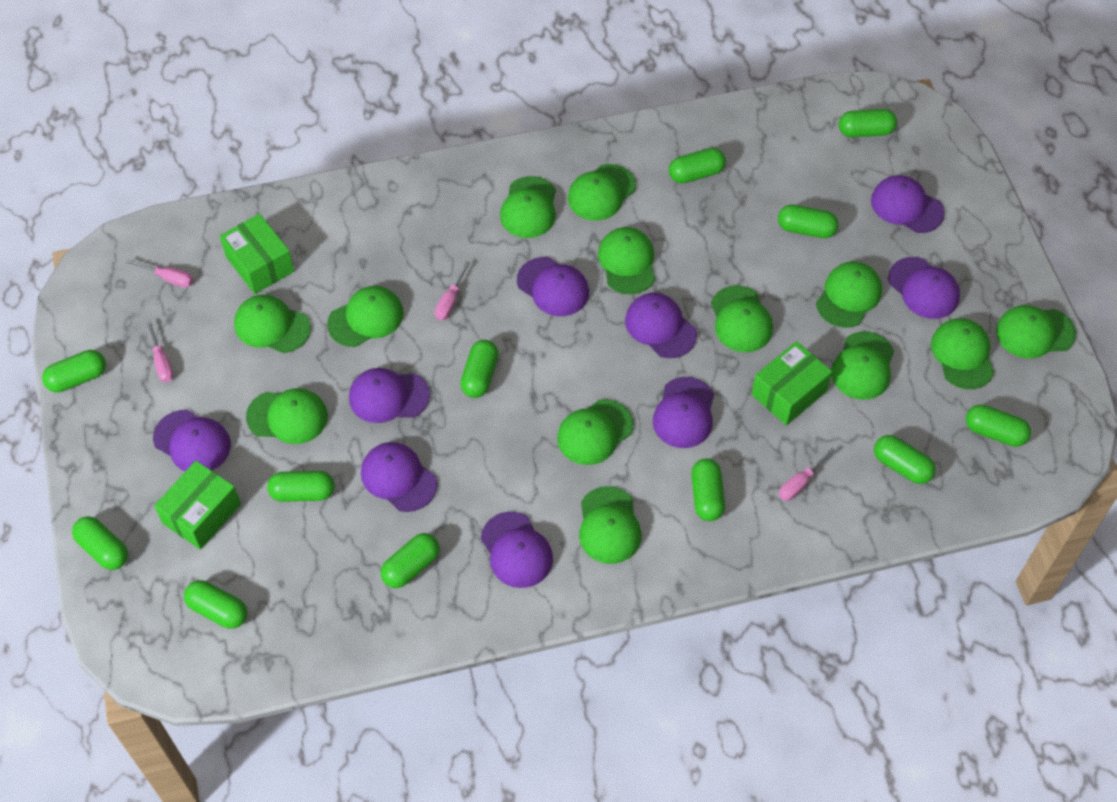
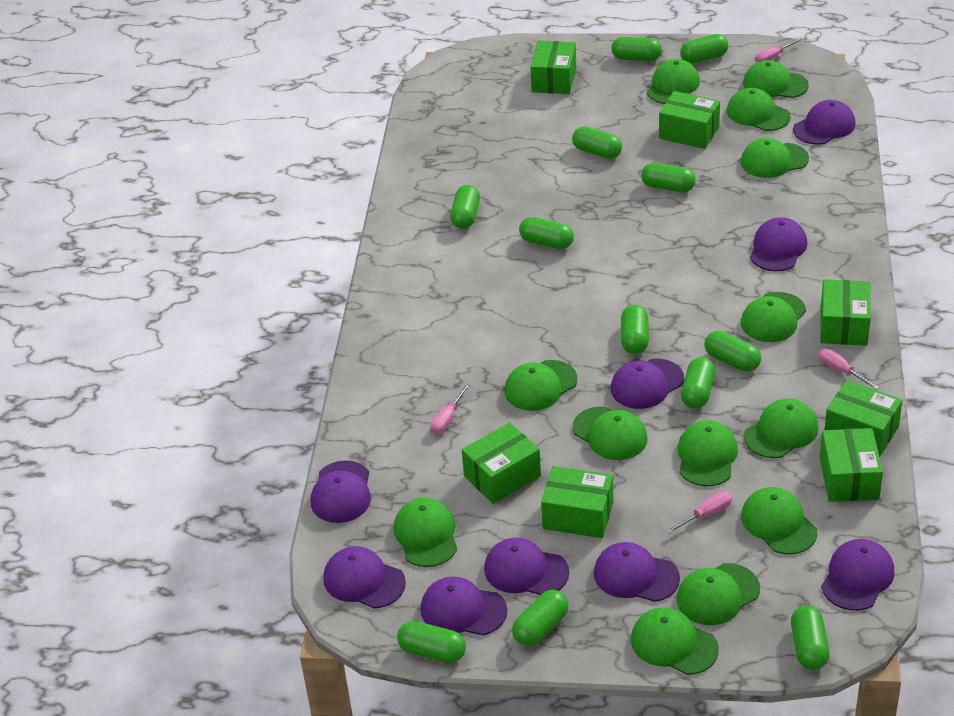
green box: 3 -> 7

